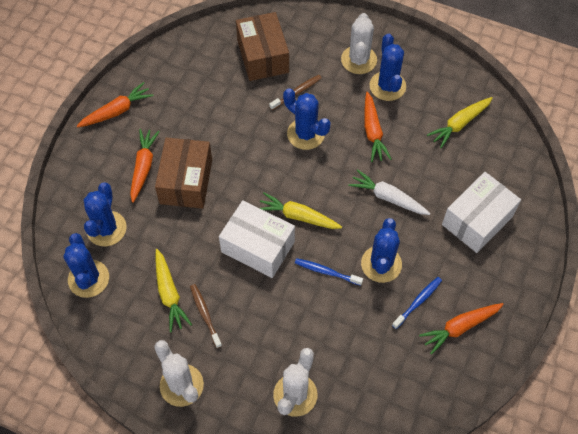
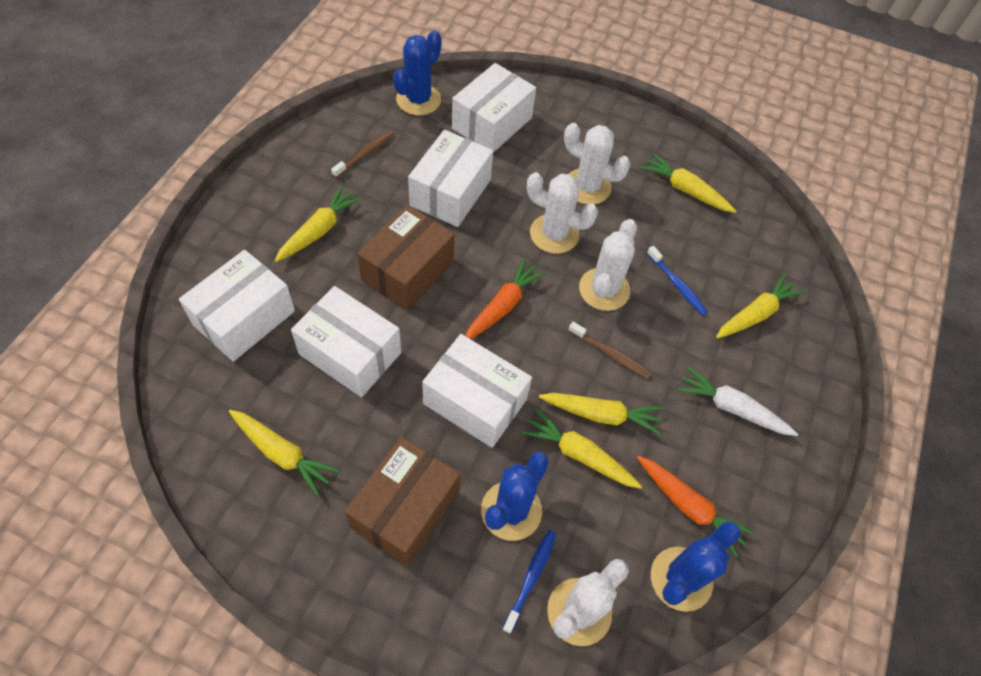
blue cactus: 5 -> 3
orange carrot: 4 -> 2
white box: 2 -> 5
white cactus: 3 -> 4
yellow carrot: 3 -> 6

